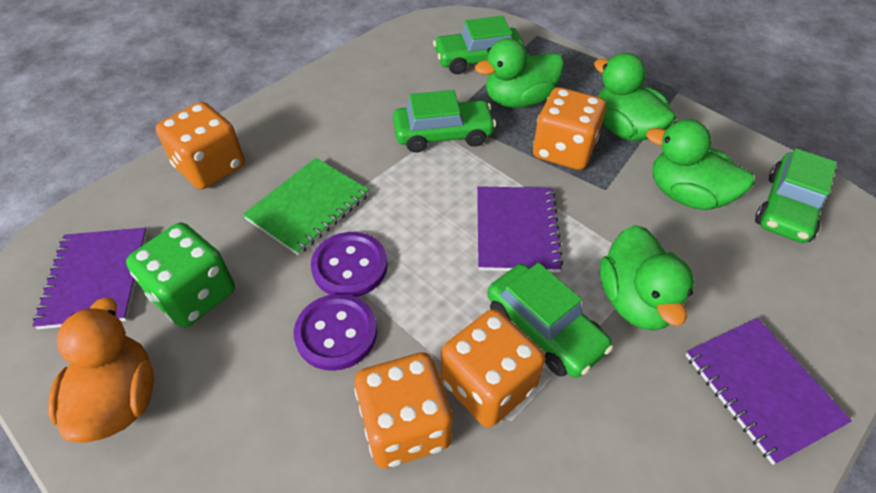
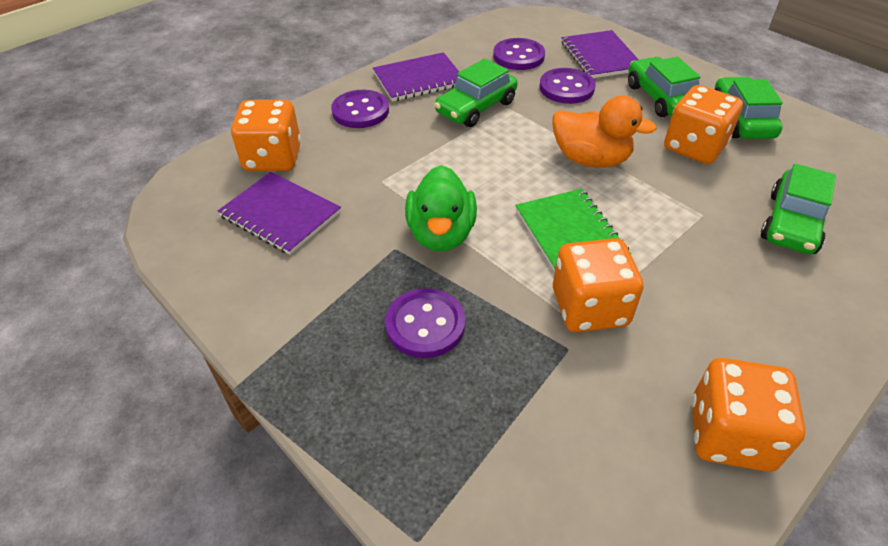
green dice: 1 -> 0
green duck: 4 -> 1
purple button: 2 -> 4

